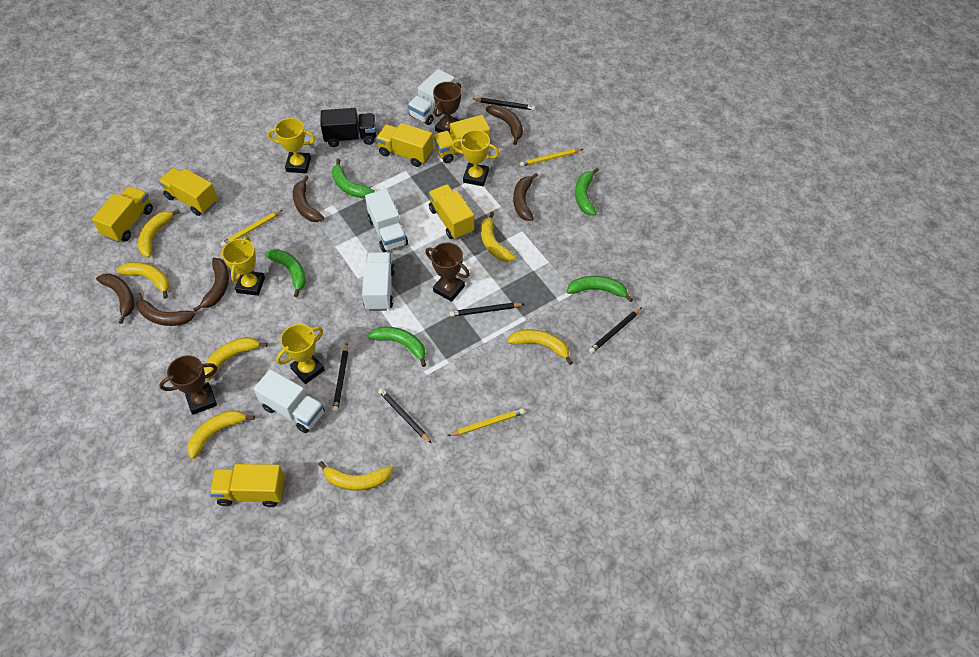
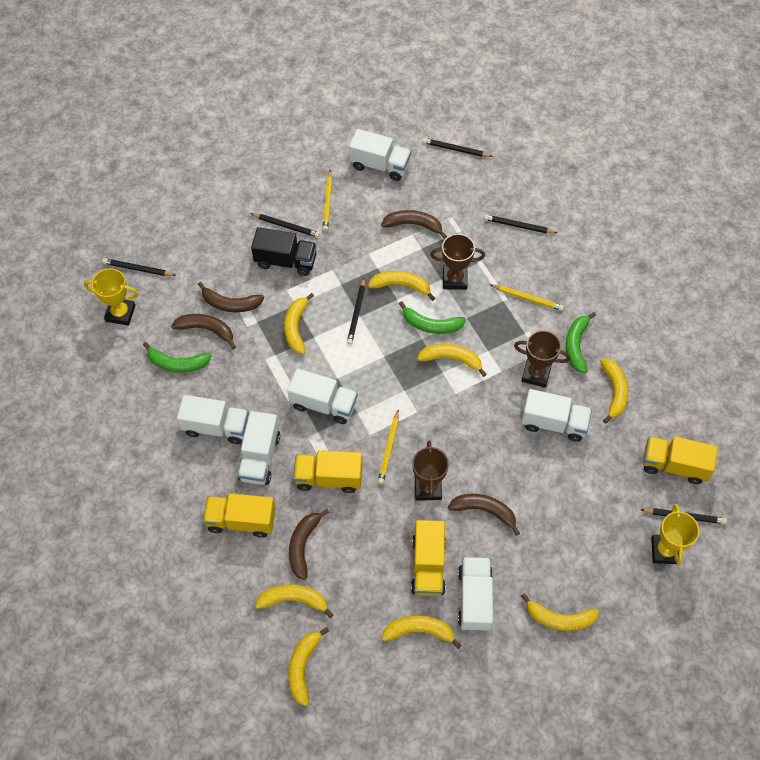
black pencil: 5 -> 6
brown banana: 6 -> 5
green banana: 5 -> 3
white truck: 4 -> 6
yellow banana: 7 -> 8
yellow trophy: 4 -> 2
yellow truck: 6 -> 4

